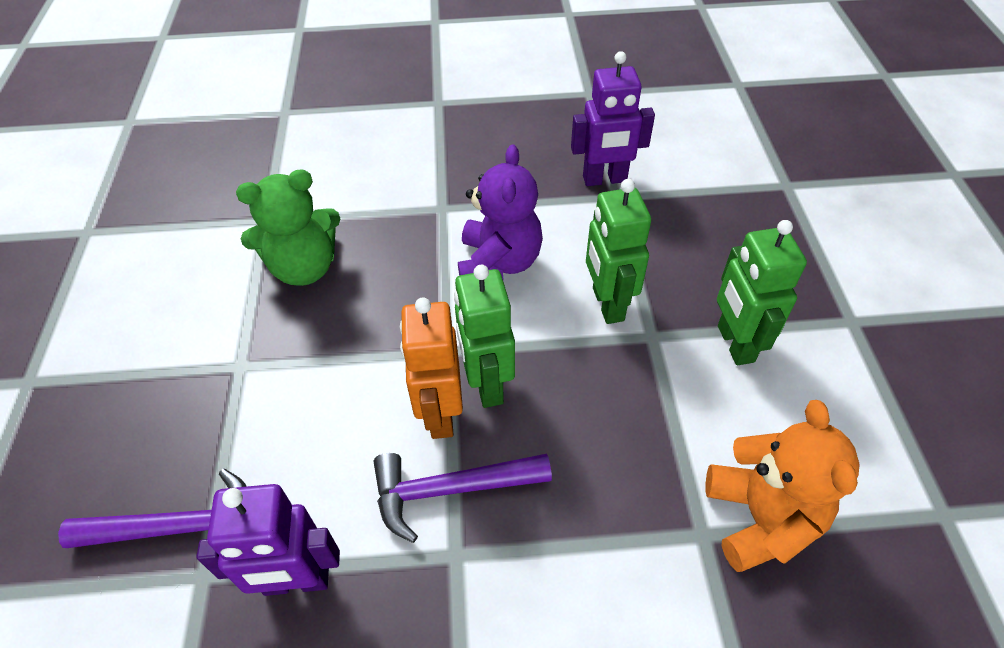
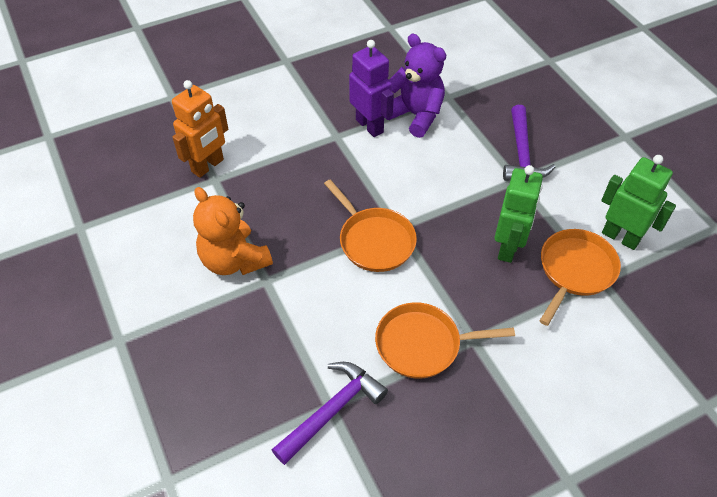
green robot: 3 -> 2
green teddy bear: 1 -> 0
orange pan: 0 -> 3
purple robot: 2 -> 1

